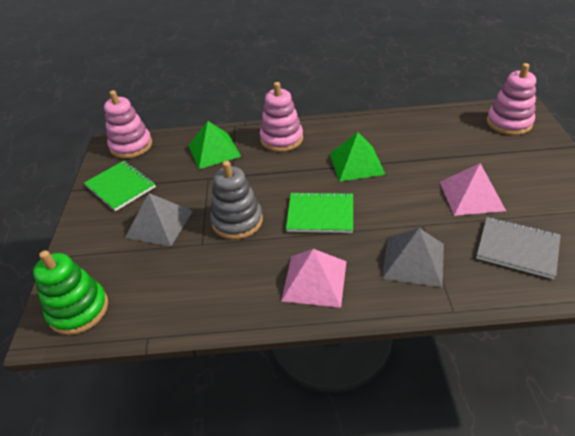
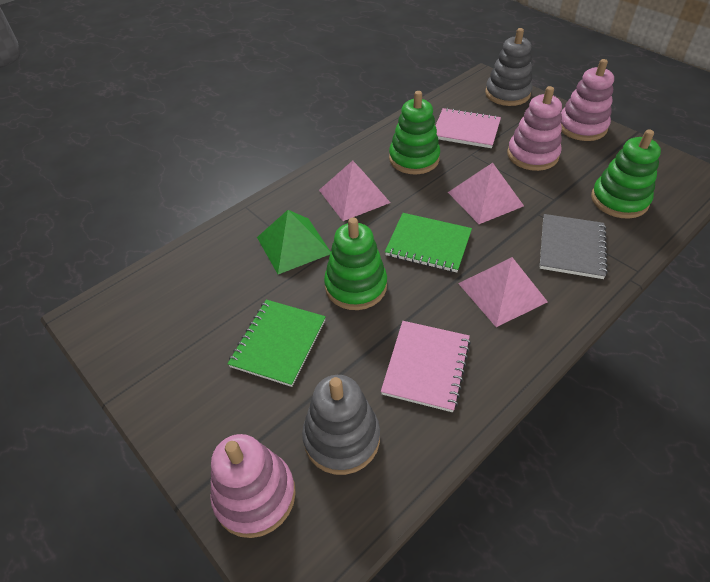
green pyramid: 2 -> 1
green stacking toy: 1 -> 3
grey pyramid: 2 -> 0
grey stacking toy: 1 -> 2
pink notebook: 0 -> 2
pink pyramid: 2 -> 3

